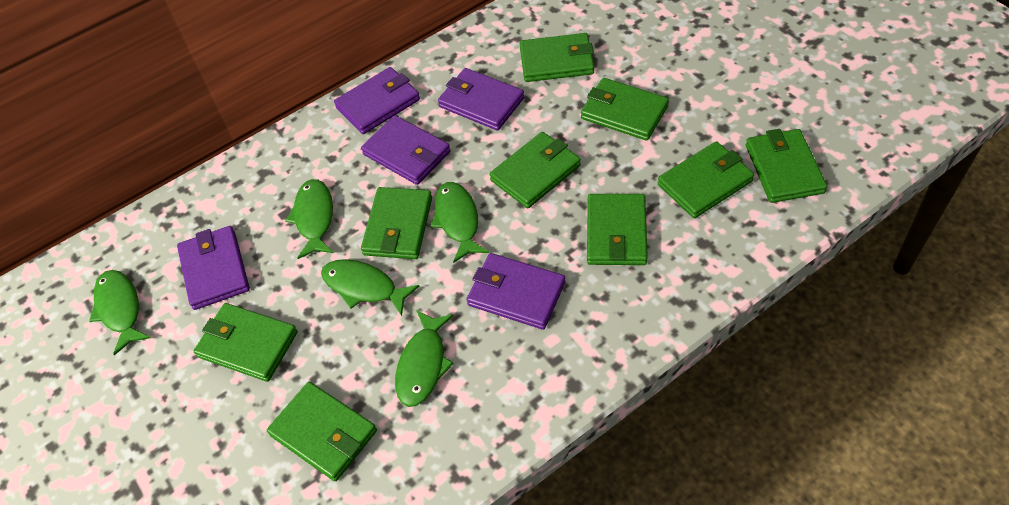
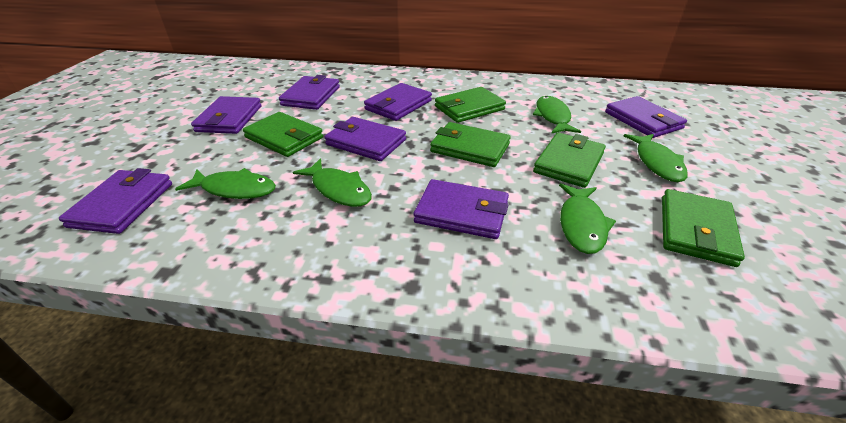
green wallet: 9 -> 5
purple wallet: 5 -> 7

